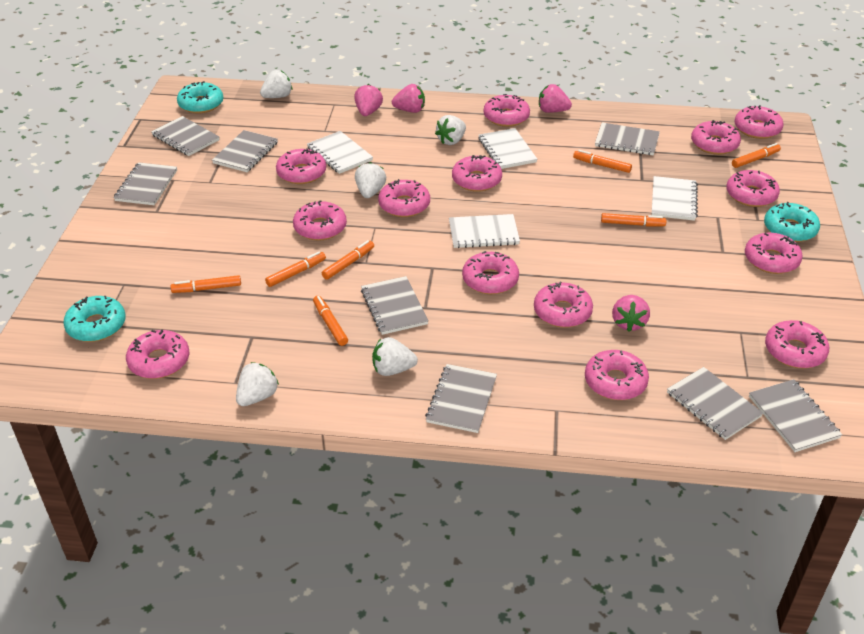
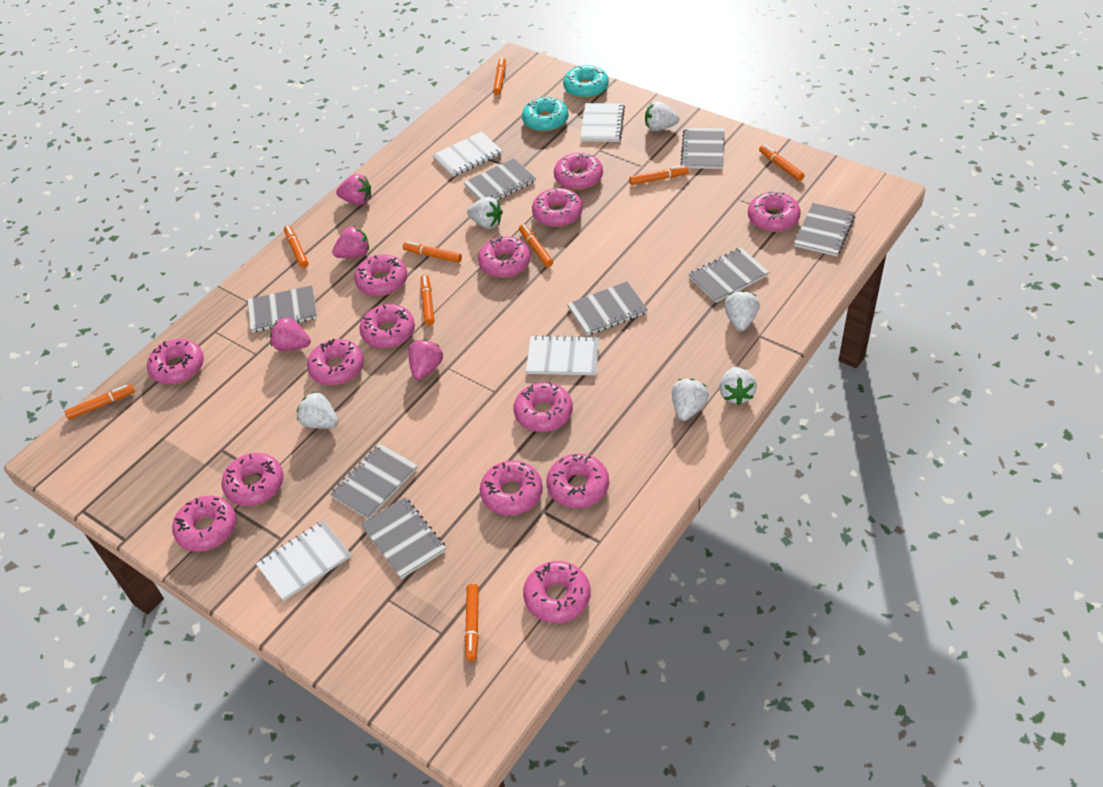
orange marker: 7 -> 9
turquoise donut: 3 -> 2
white strawberry: 5 -> 6

